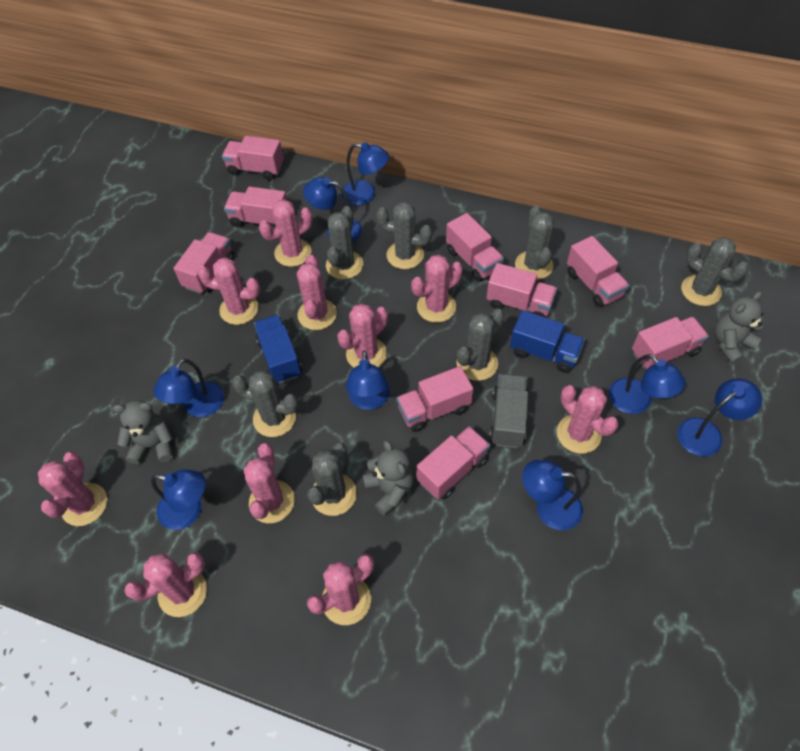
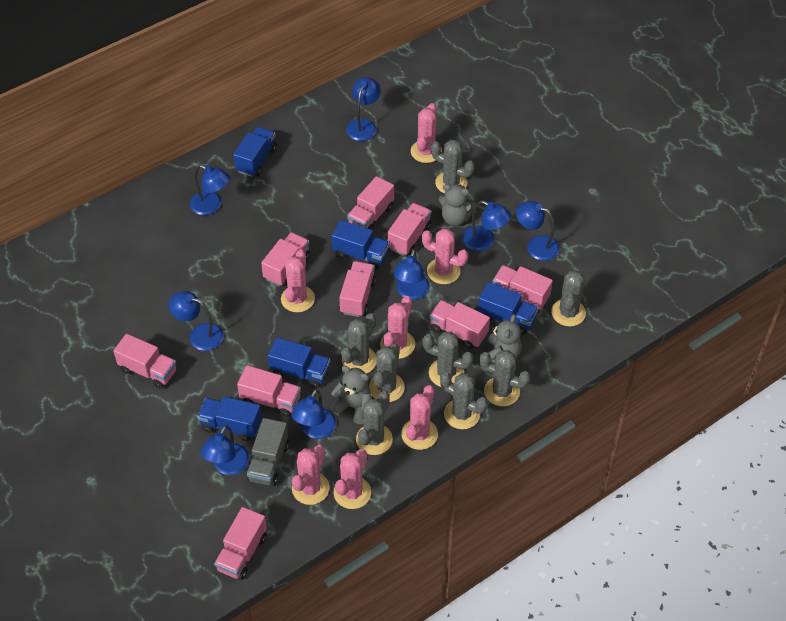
blue truck: 2 -> 5
grey cactus: 7 -> 8
pink cactus: 10 -> 7

